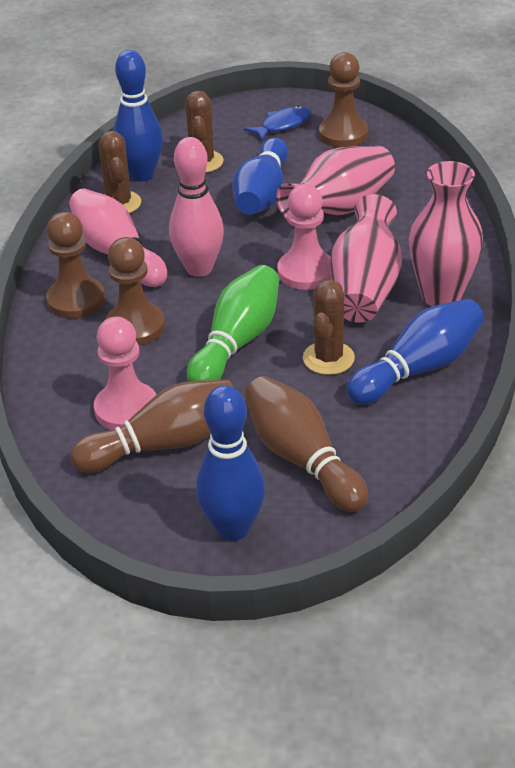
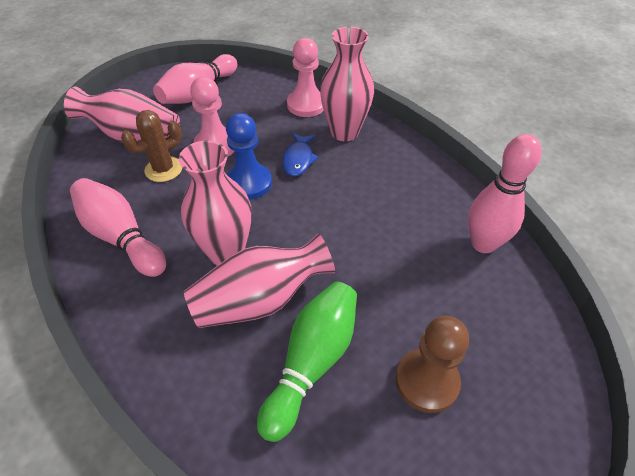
blue bowling pin: 4 -> 0
blue pawn: 0 -> 1
brown bowling pin: 2 -> 0
brown cactus: 3 -> 1
brown pawn: 3 -> 1
pink bowling pin: 2 -> 3
pink vase: 3 -> 4

